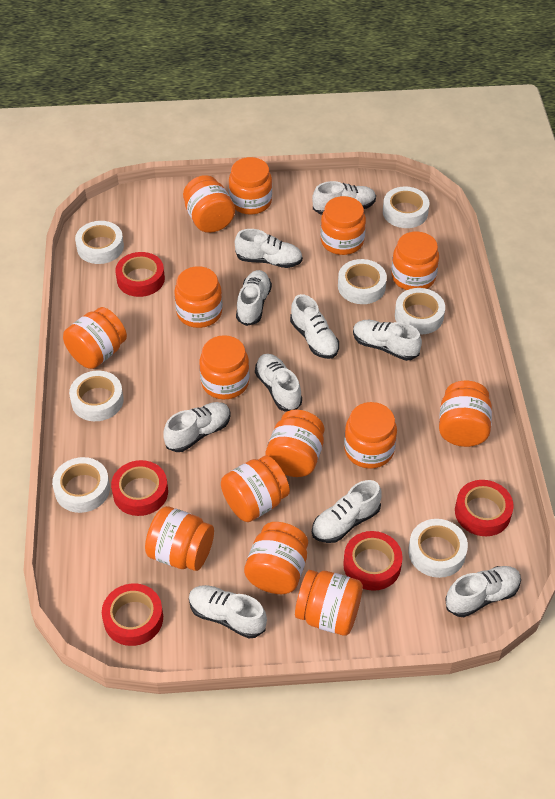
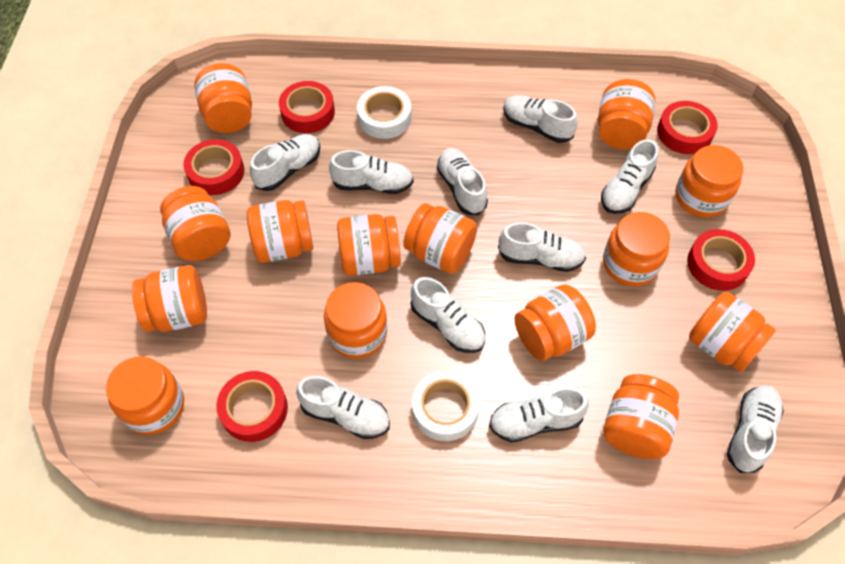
white tape: 7 -> 2

